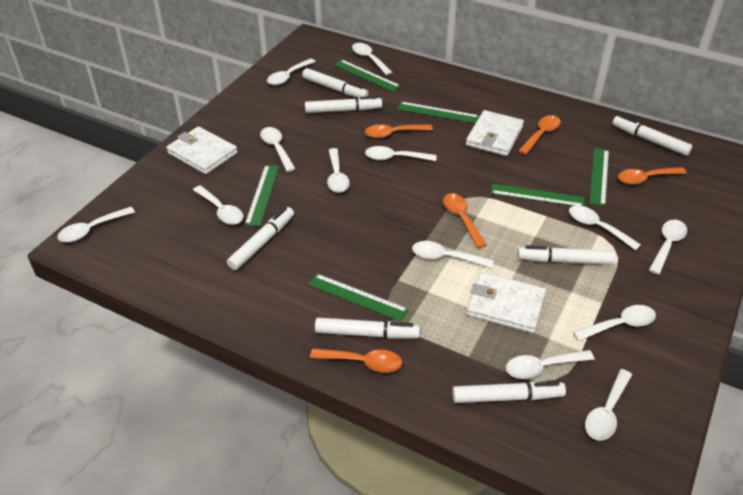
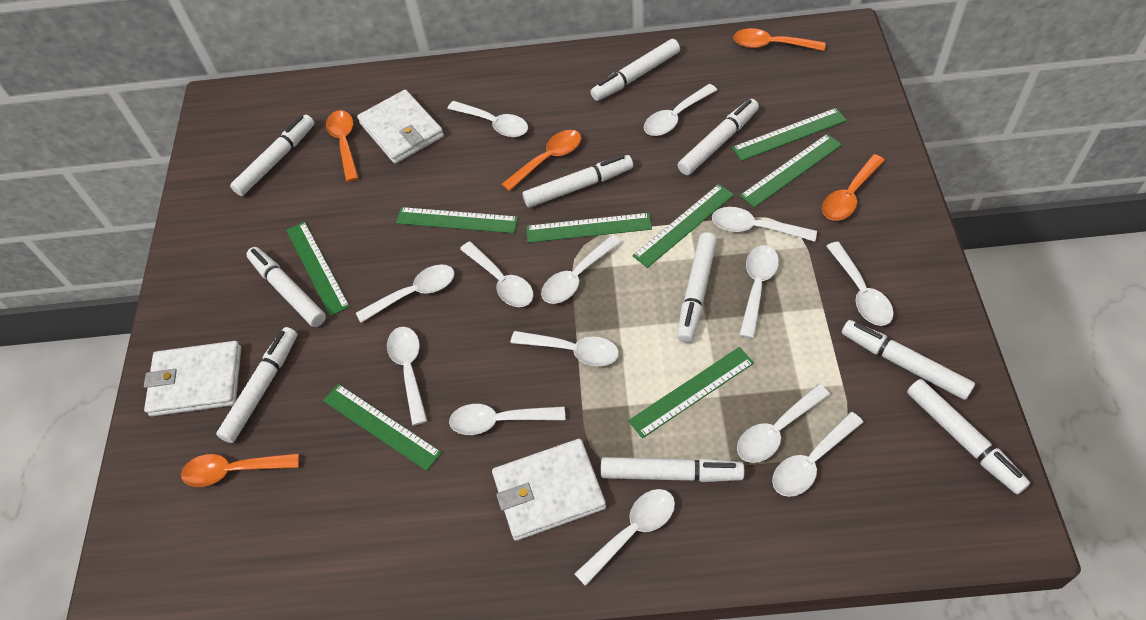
green ruler: 6 -> 8
white marker: 7 -> 10
white spoon: 13 -> 14

